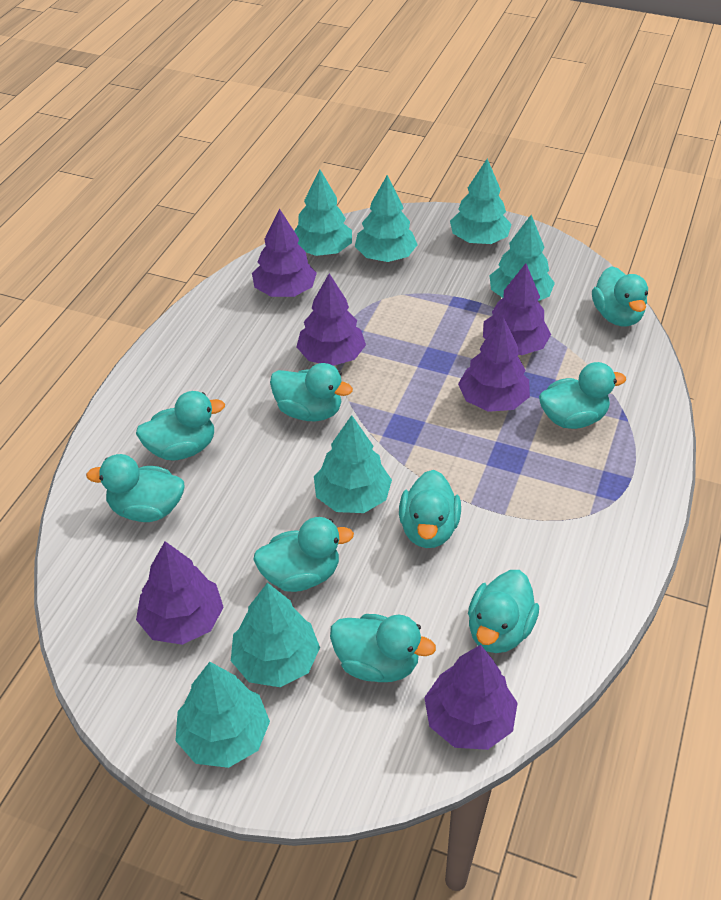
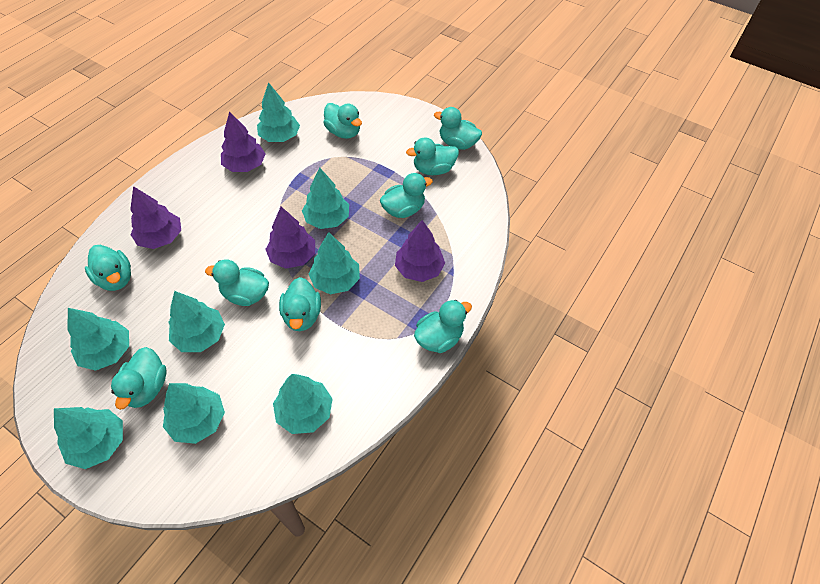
purple tree: 6 -> 4
turquoise tree: 7 -> 8

